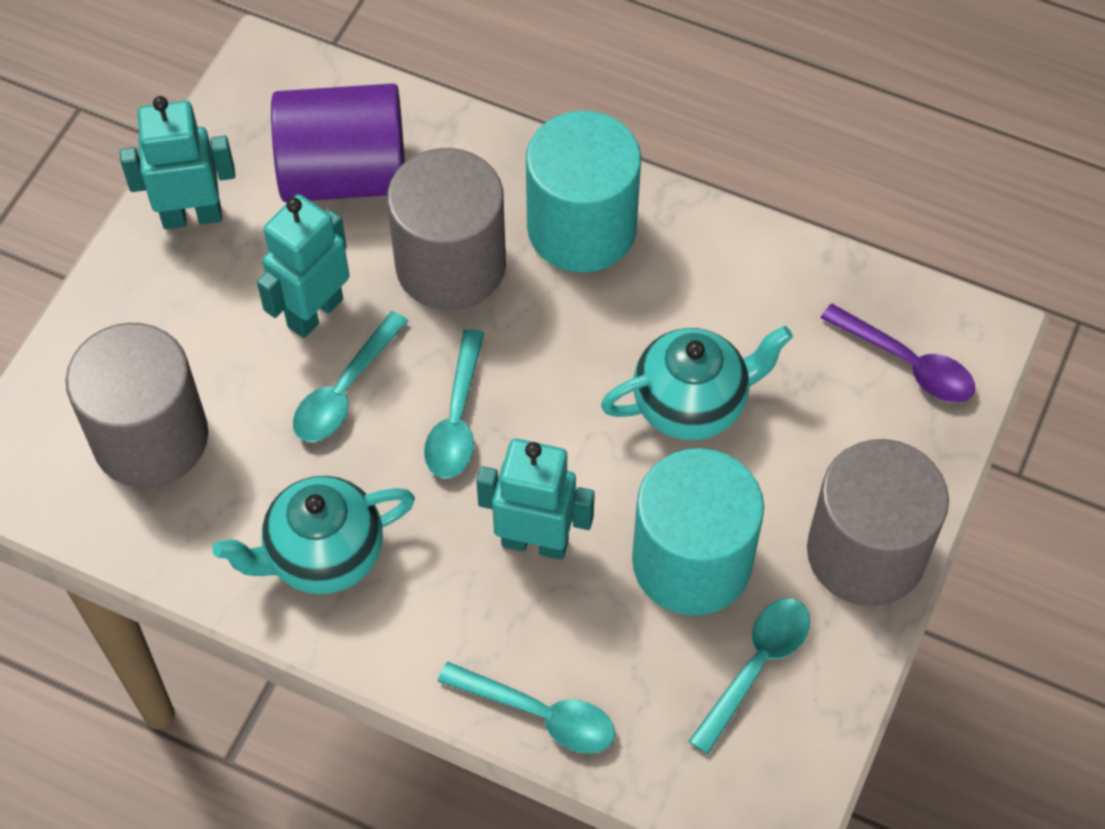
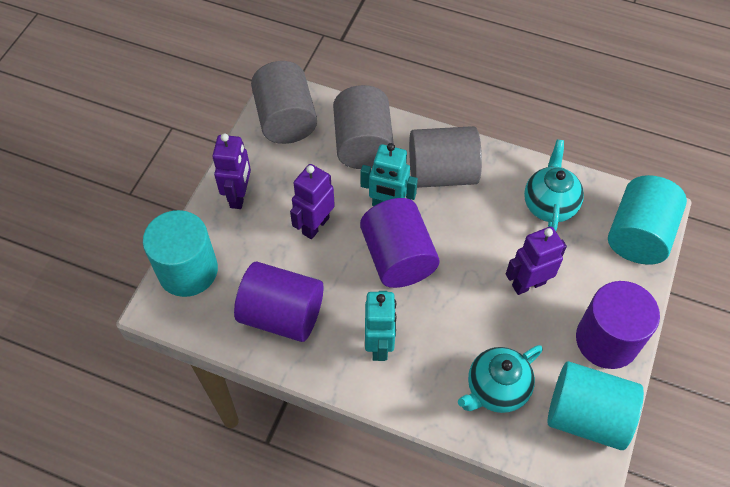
purple cylinder: 1 -> 3
purple robot: 0 -> 3
purple spoon: 1 -> 0
turquoise cylinder: 2 -> 3
turquoise robot: 3 -> 2
turquoise spoon: 4 -> 0

